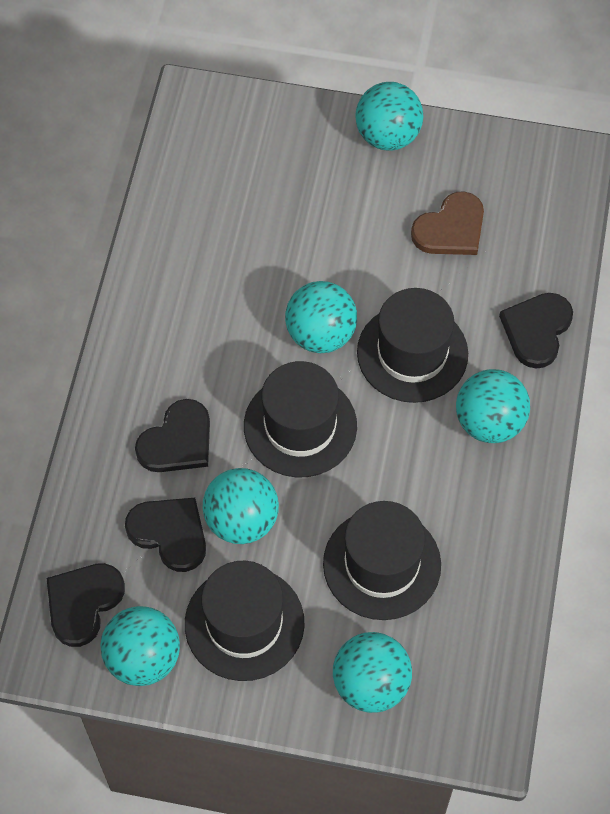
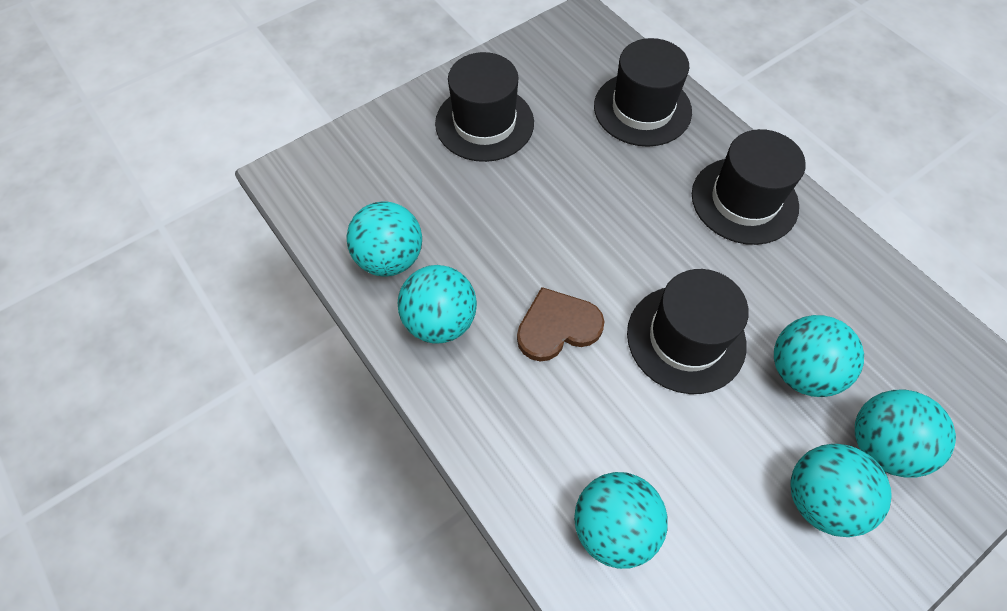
black heart: 4 -> 0

